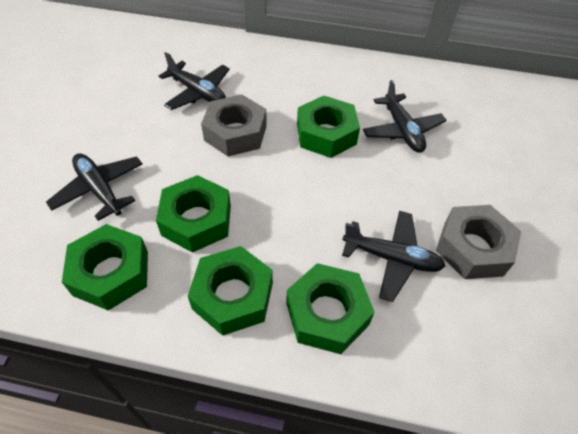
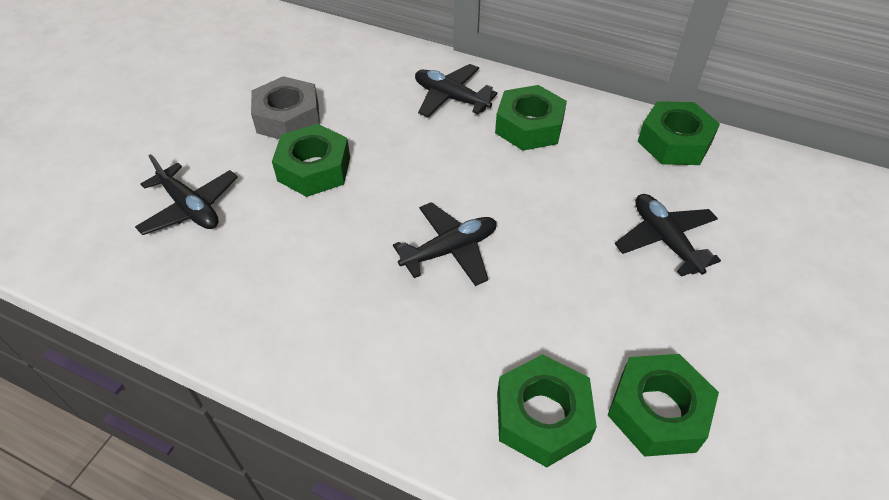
grey nut: 2 -> 1

